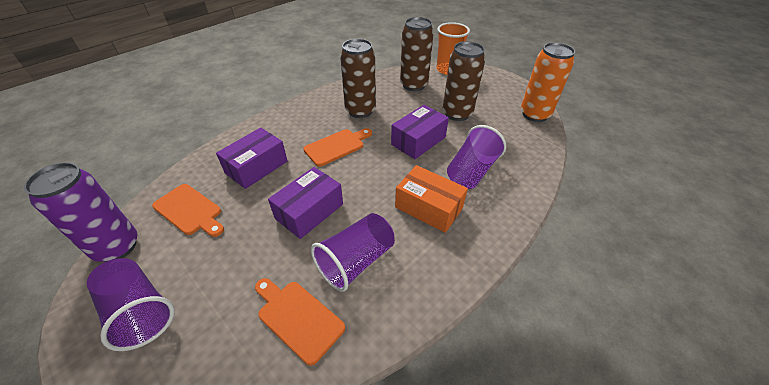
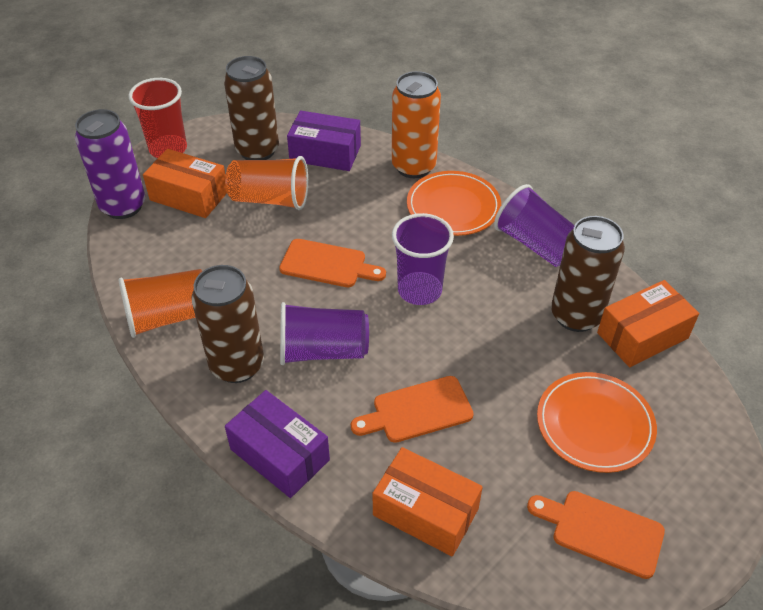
orange box: 1 -> 3
orange cup: 1 -> 2
orange plate: 0 -> 2
purple box: 3 -> 2
red cup: 0 -> 1

